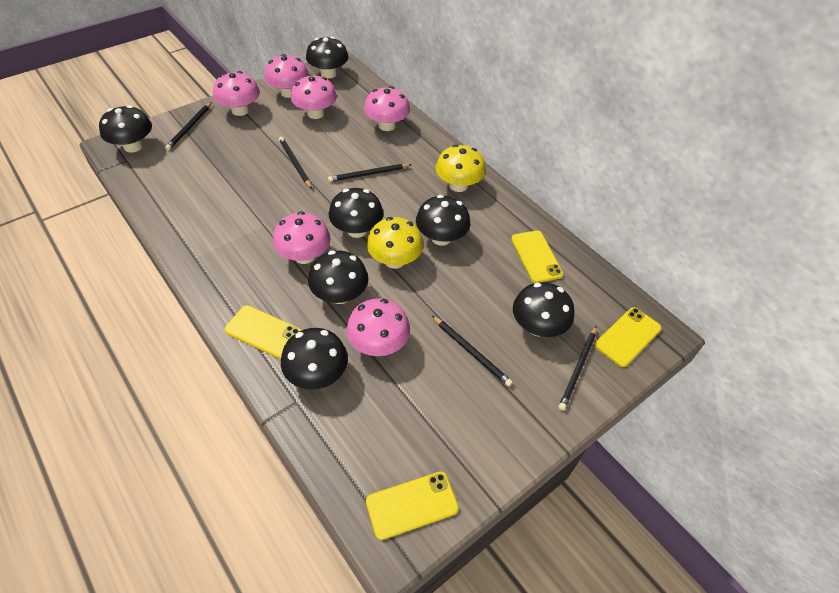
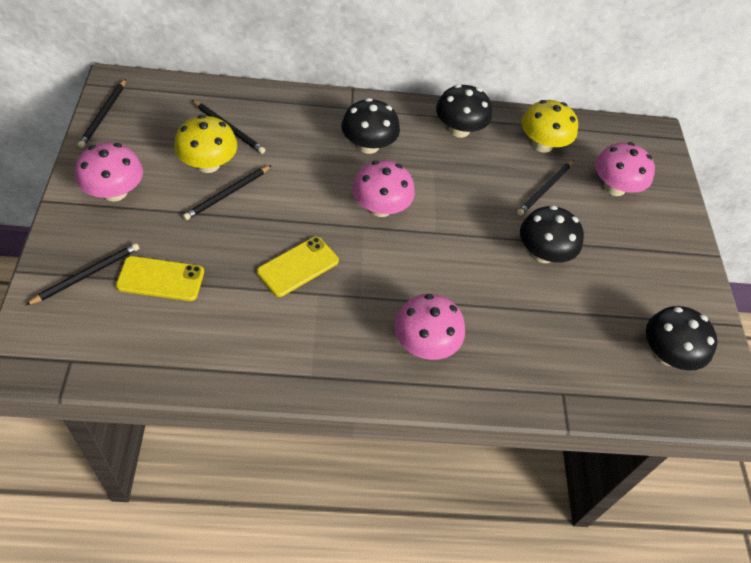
black mushroom: 7 -> 4
pink mushroom: 6 -> 4
yellow phone: 4 -> 2

